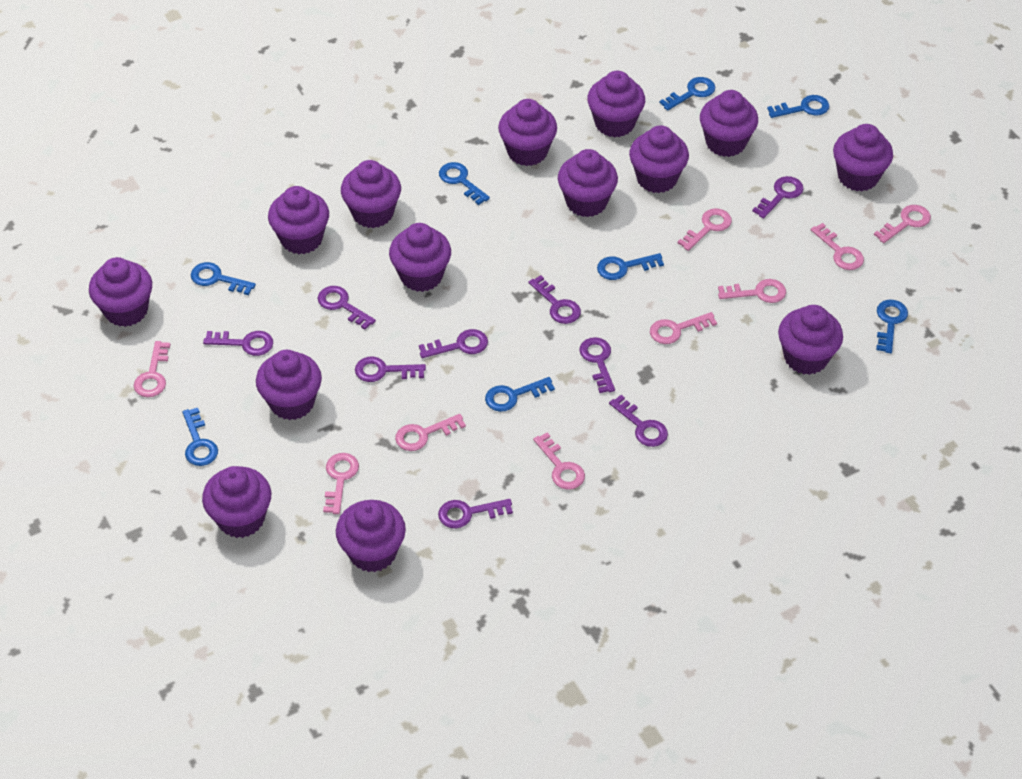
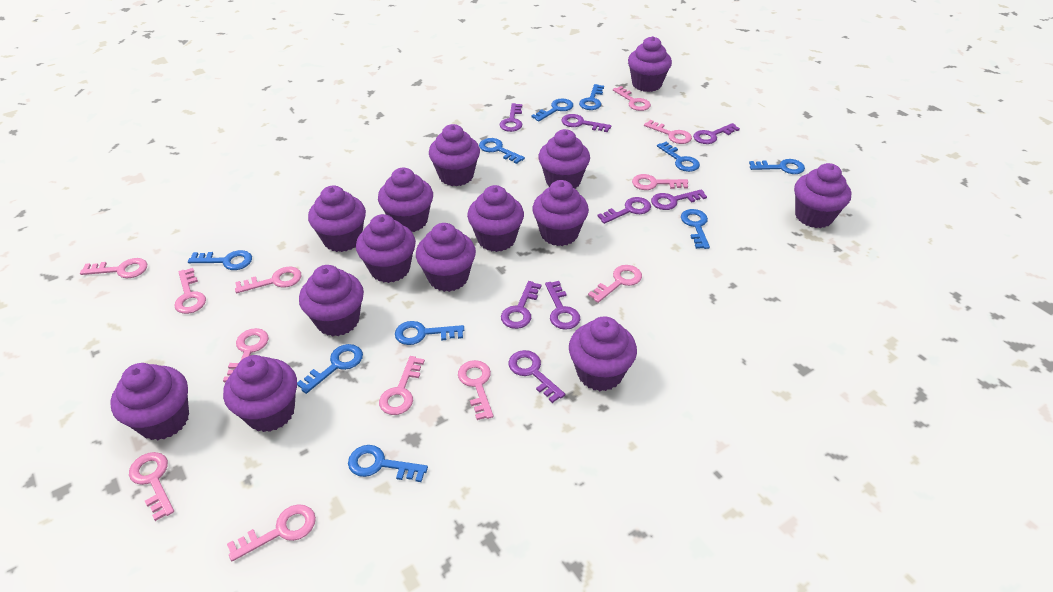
blue key: 8 -> 10
pink key: 9 -> 12
purple key: 9 -> 8

